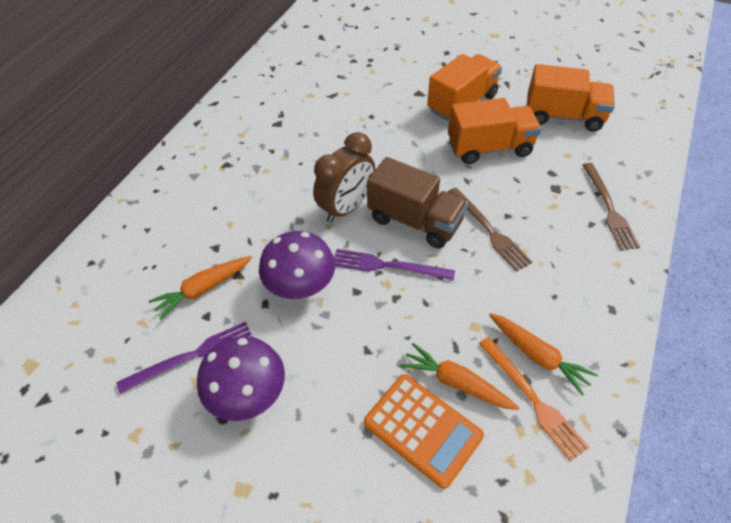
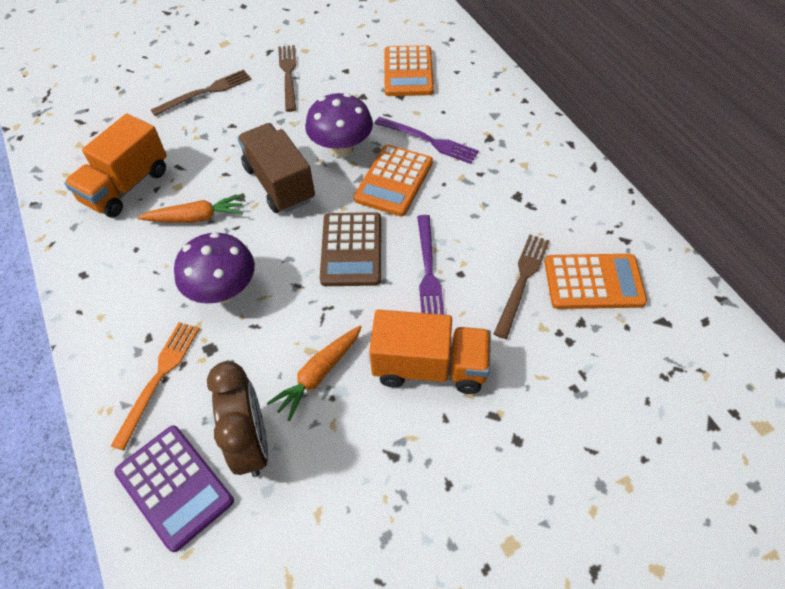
brown calculator: 0 -> 1
brown fork: 2 -> 3
orange calculator: 1 -> 3
orange carrot: 3 -> 2
orange truck: 3 -> 2
purple calculator: 0 -> 1

